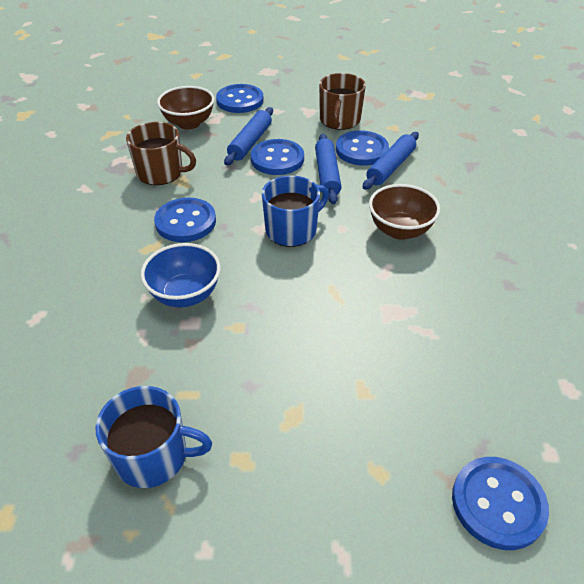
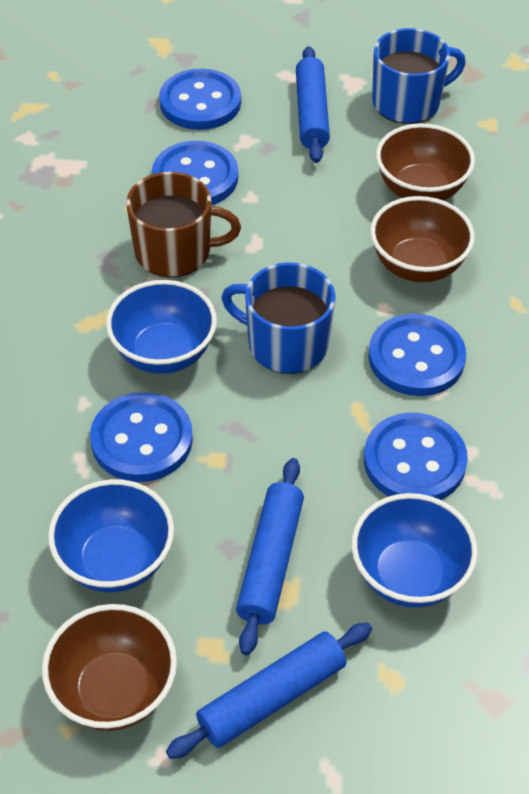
blue bowl: 1 -> 3
brown bowl: 2 -> 3
brown mug: 2 -> 1

